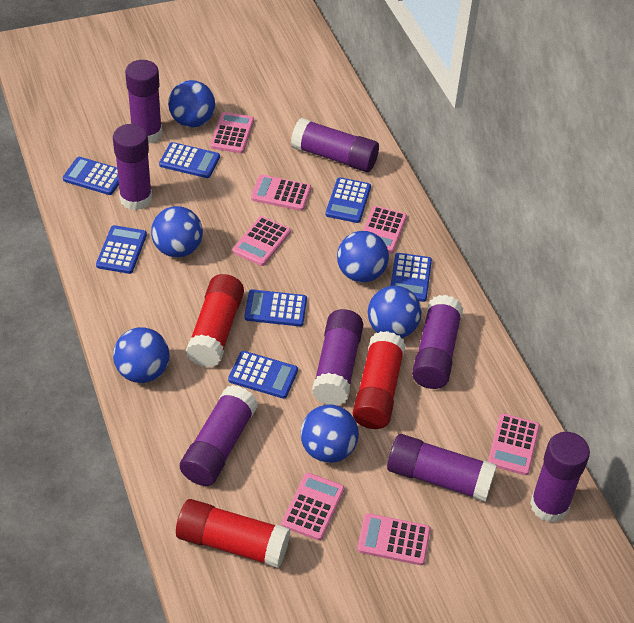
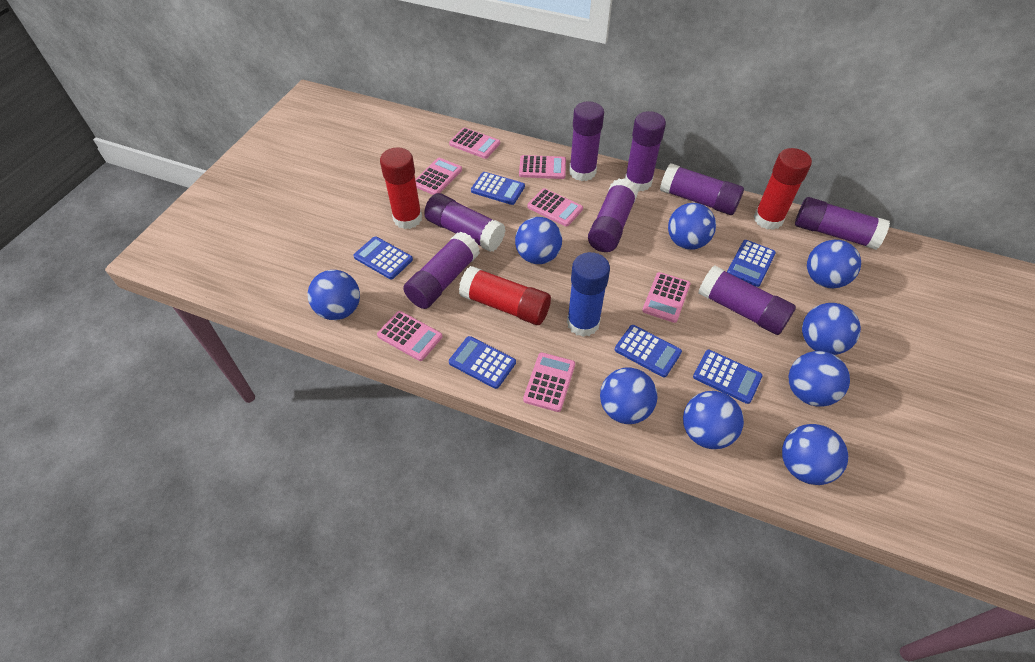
blue ball: 6 -> 9
blue calculator: 7 -> 6
blue glue stick: 0 -> 1

